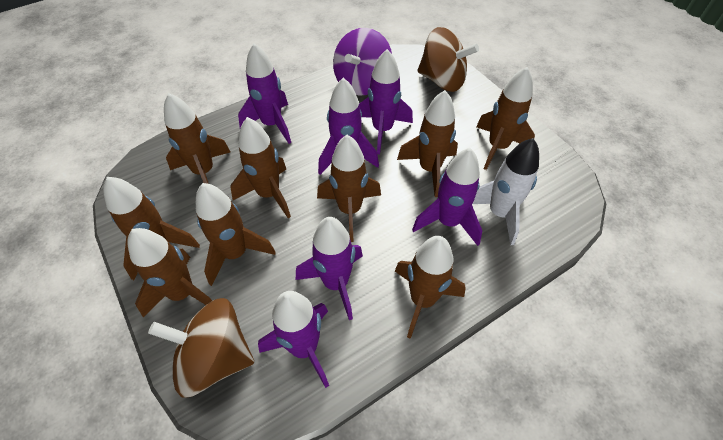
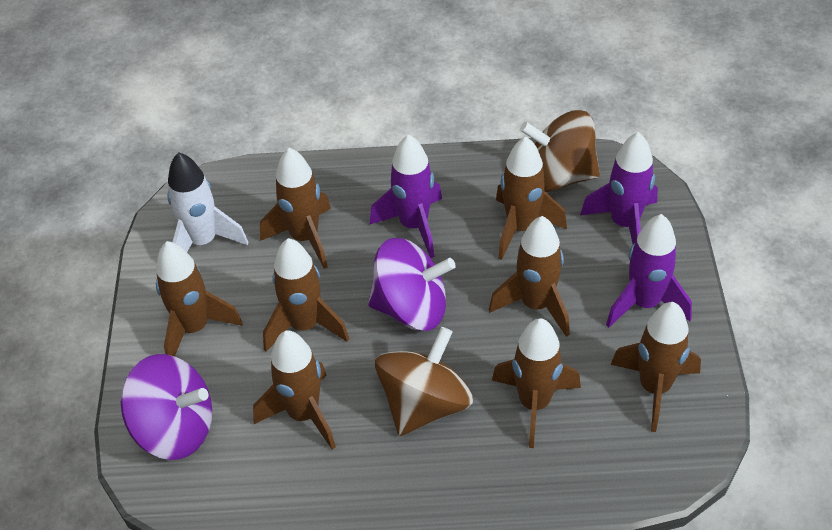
brown rocket: 9 -> 8
purple rocket: 6 -> 3
purple spinning top: 1 -> 2

